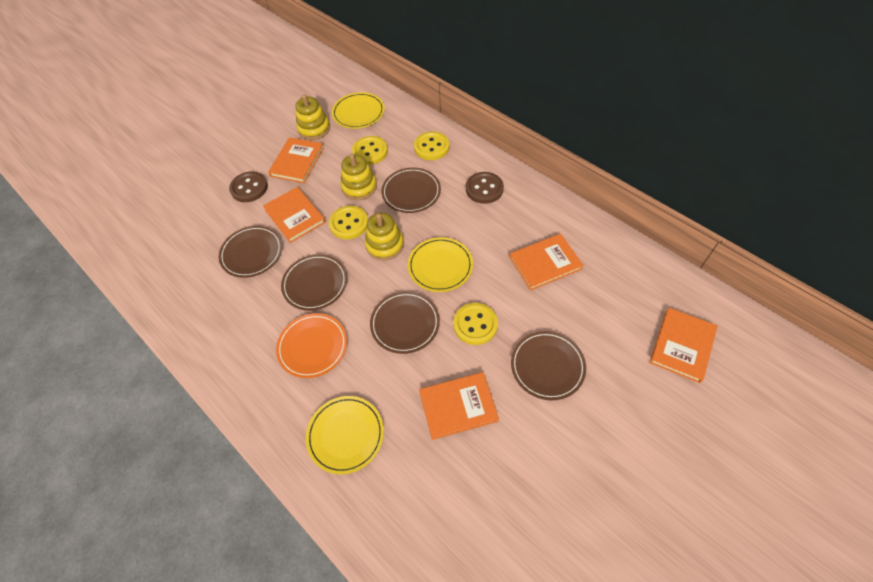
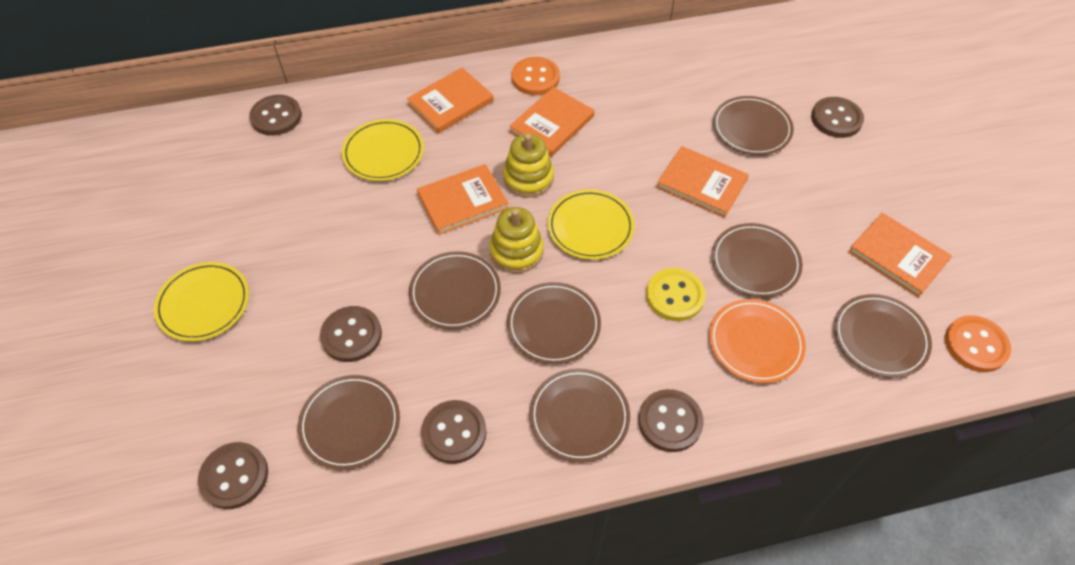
brown button: 2 -> 6
brown plate: 5 -> 7
orange button: 0 -> 2
yellow button: 4 -> 1
yellow stacking toy: 3 -> 2

